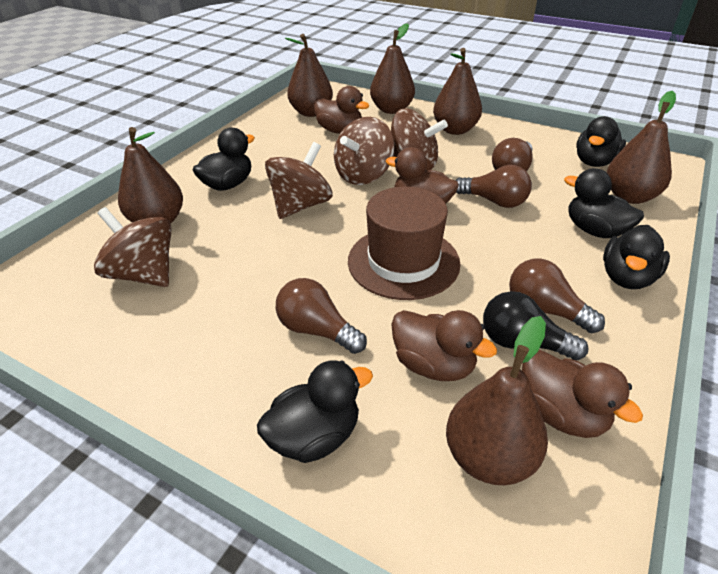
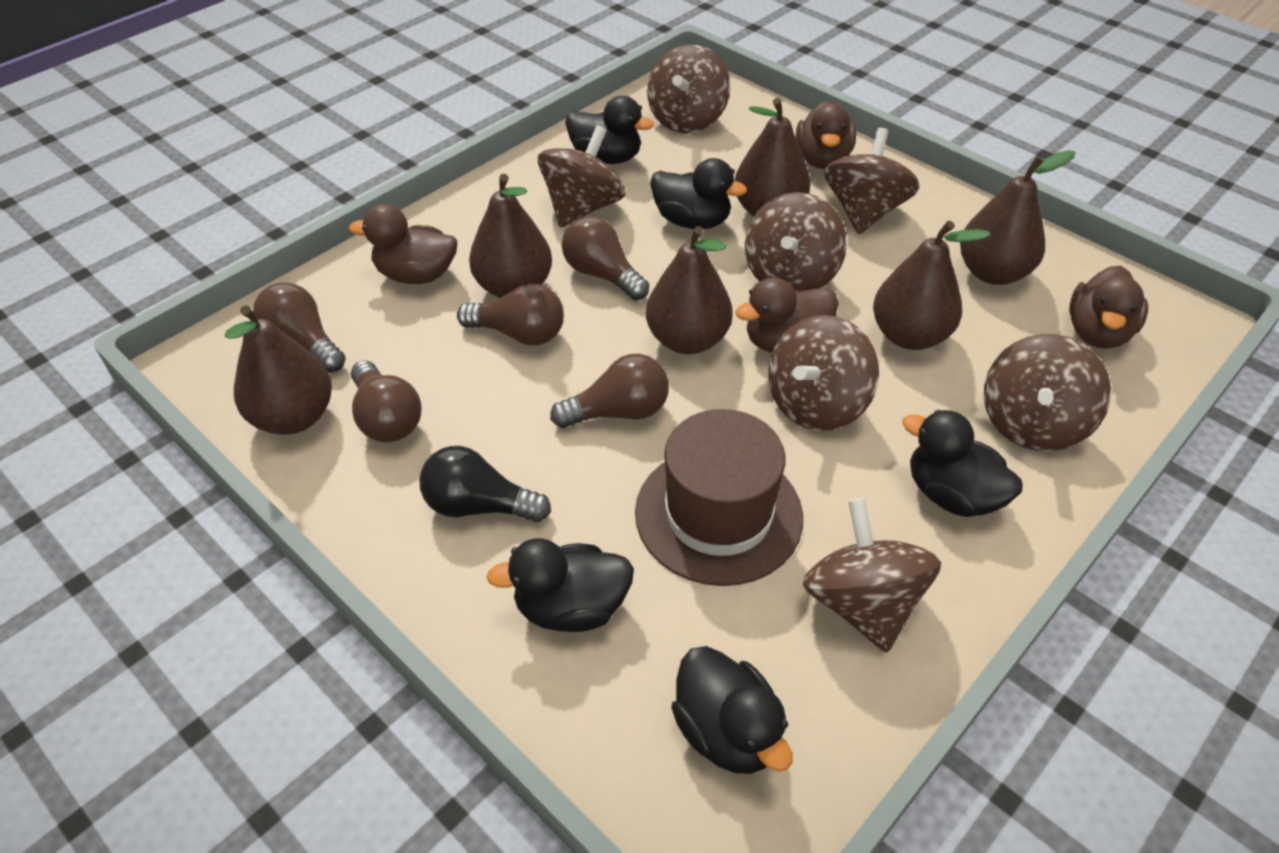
brown light bulb: 4 -> 5
brown spinning top: 4 -> 7

